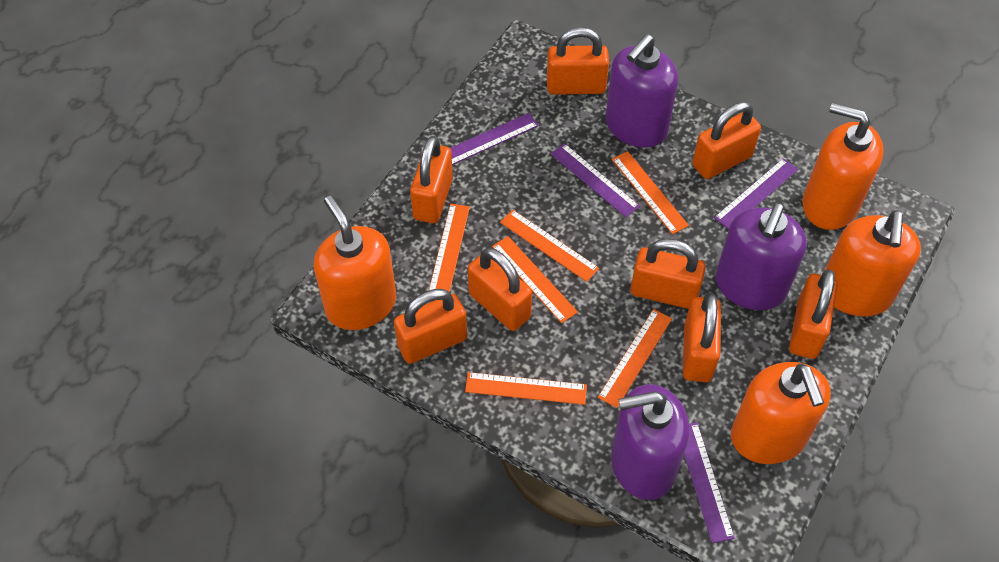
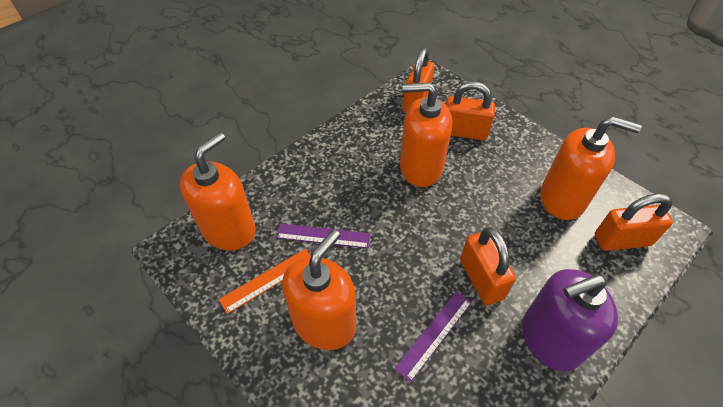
orange padlock: 8 -> 4
orange ruler: 6 -> 1
purple ruler: 4 -> 2
purple soap dispenser: 3 -> 1

